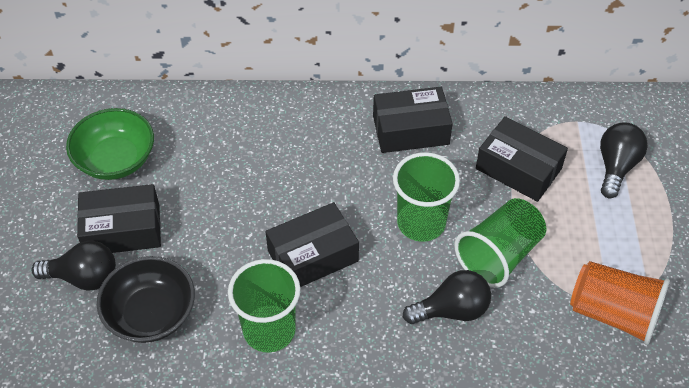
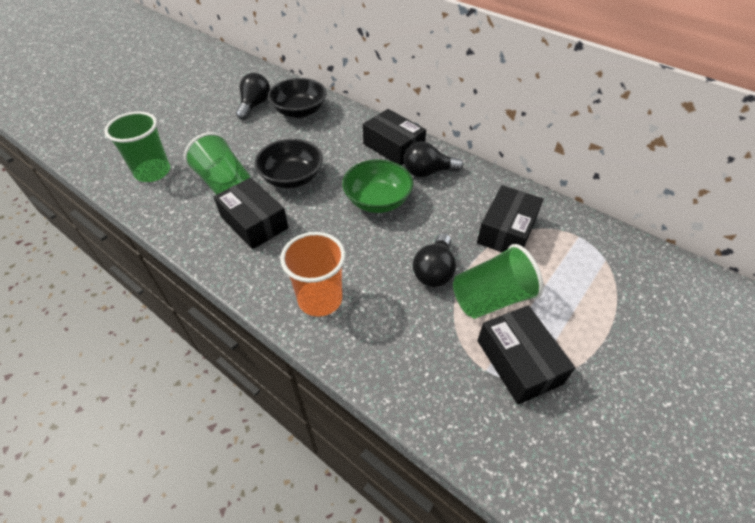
black bowl: 1 -> 2

